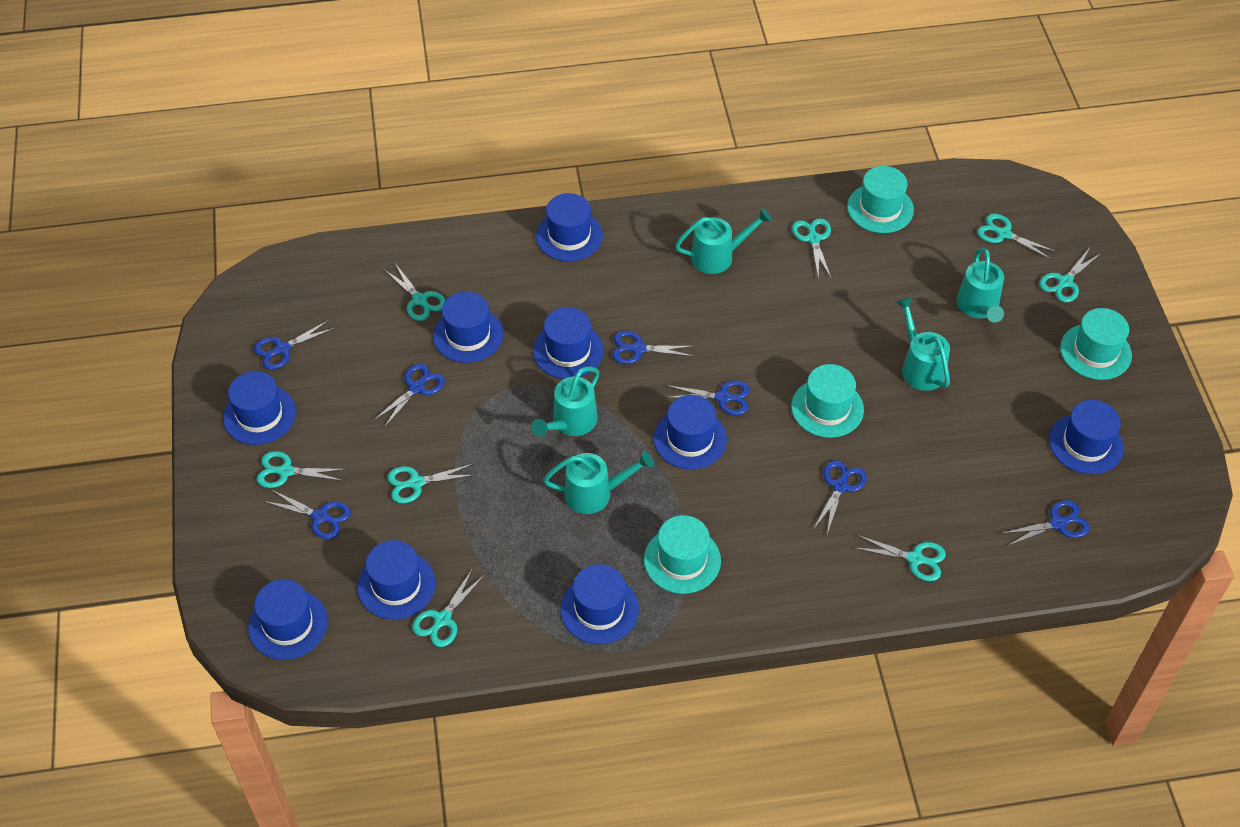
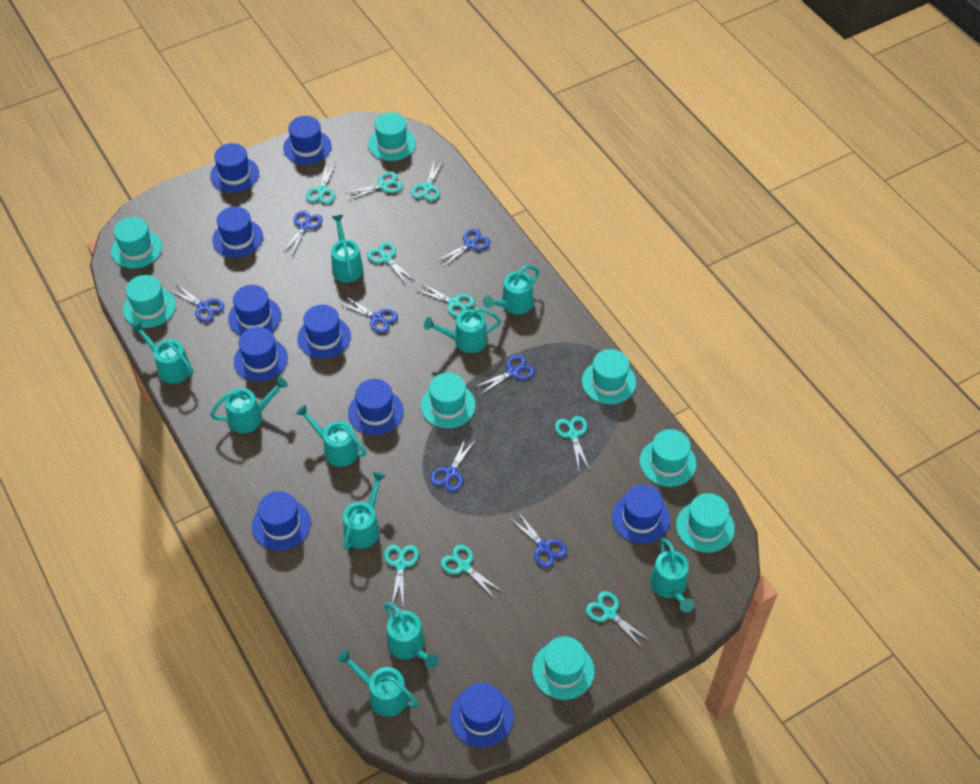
blue hat: 9 -> 10
turquoise hat: 4 -> 8
turquoise scissors: 8 -> 9
turquoise watering can: 5 -> 10

